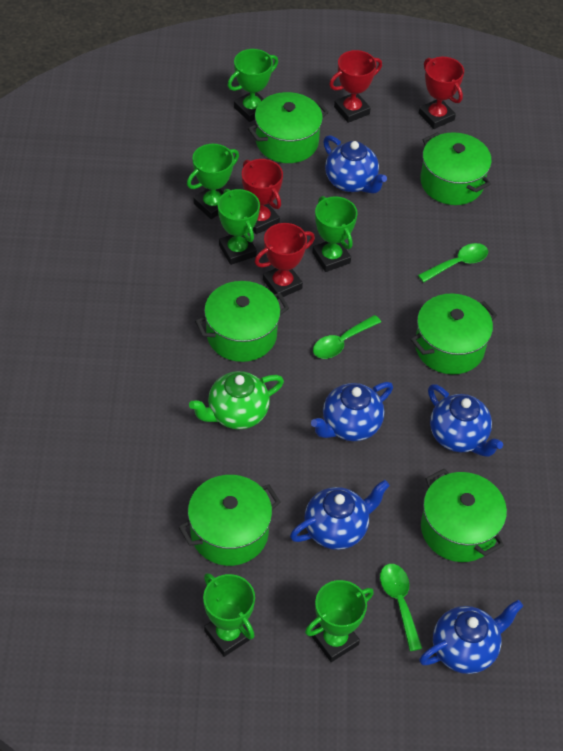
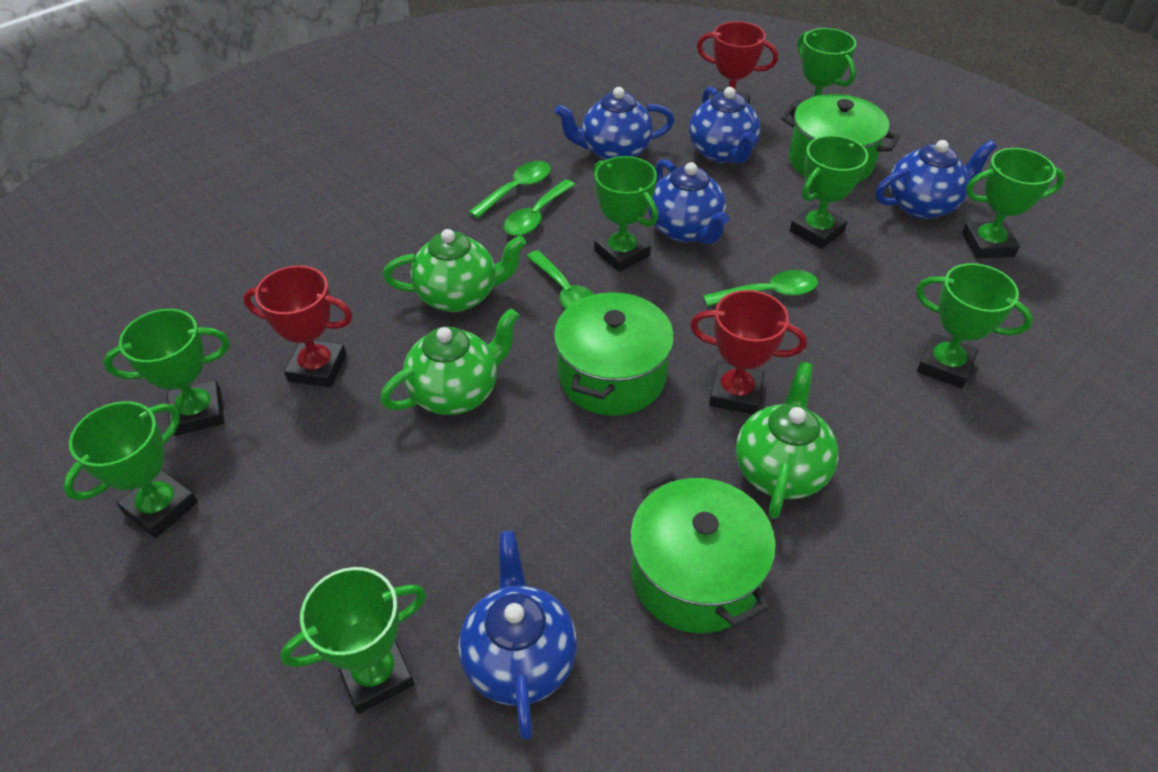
green pot: 6 -> 3
green spoon: 3 -> 4
green teapot: 1 -> 3
green trophy: 6 -> 8
red trophy: 4 -> 3

